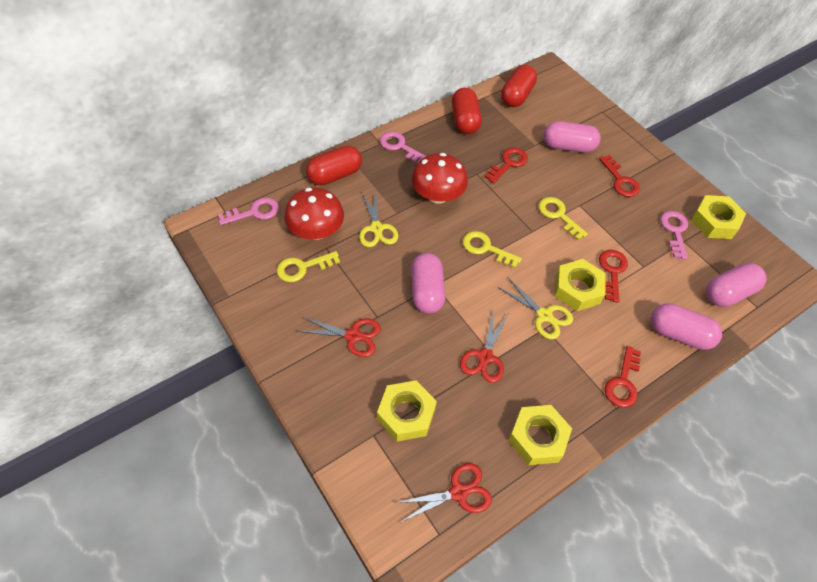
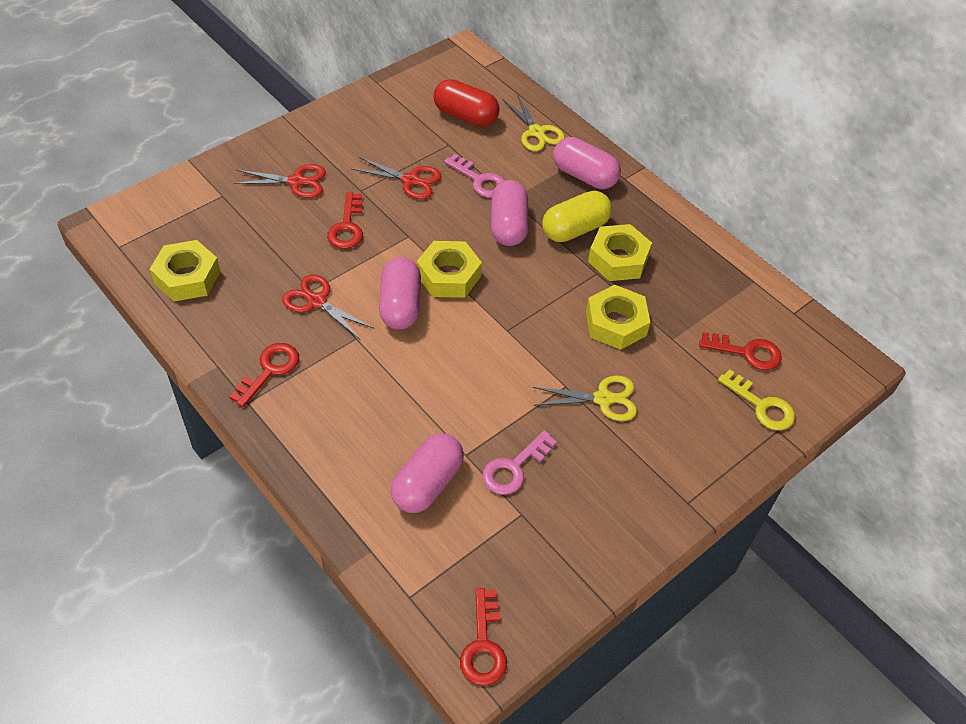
pink key: 3 -> 2
red capsule: 3 -> 1
red mushroom: 2 -> 0
yellow capsule: 0 -> 1
yellow key: 3 -> 1

